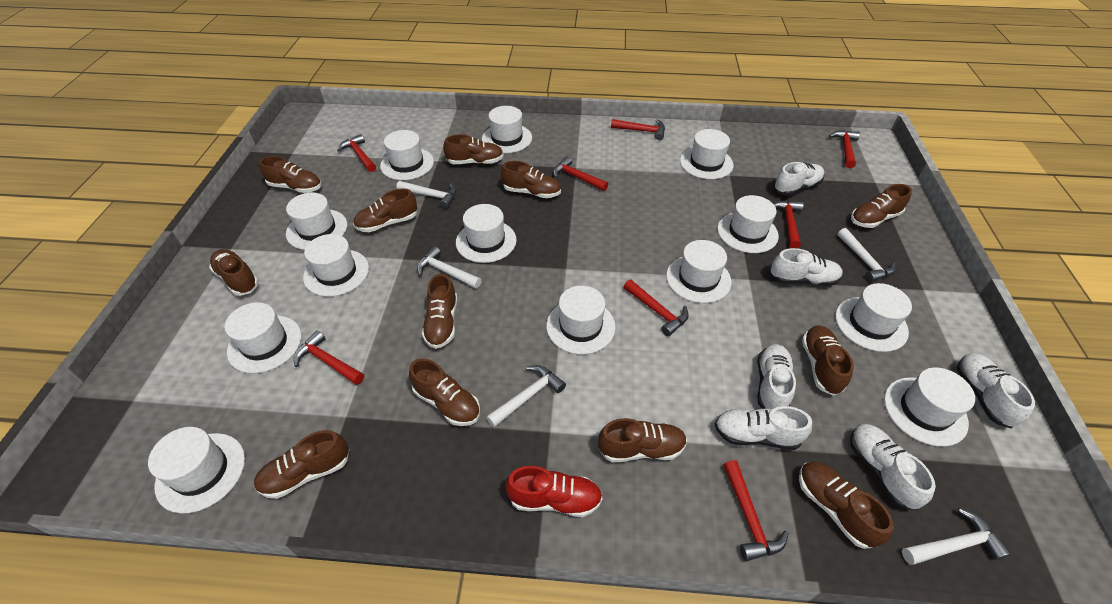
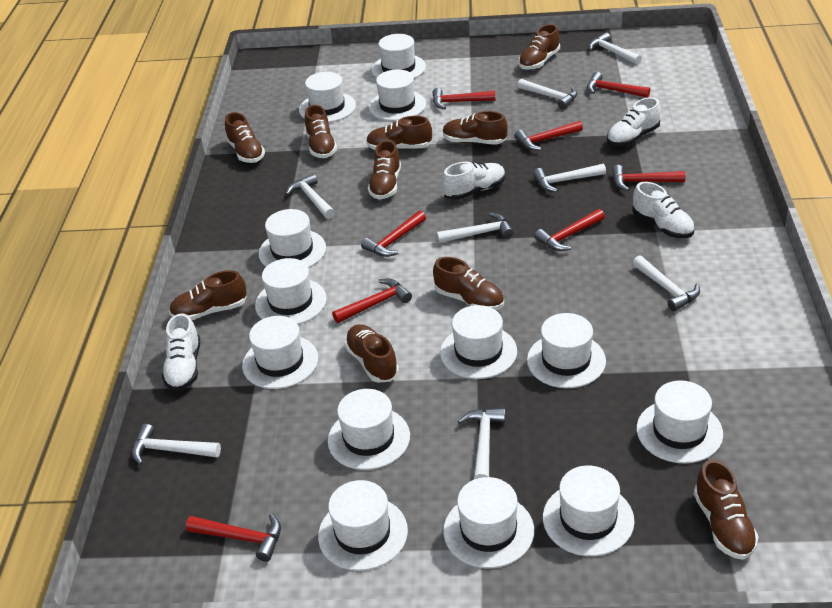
brown shoe: 12 -> 10
red shoe: 1 -> 0
white hammer: 5 -> 8
white shoe: 6 -> 4

